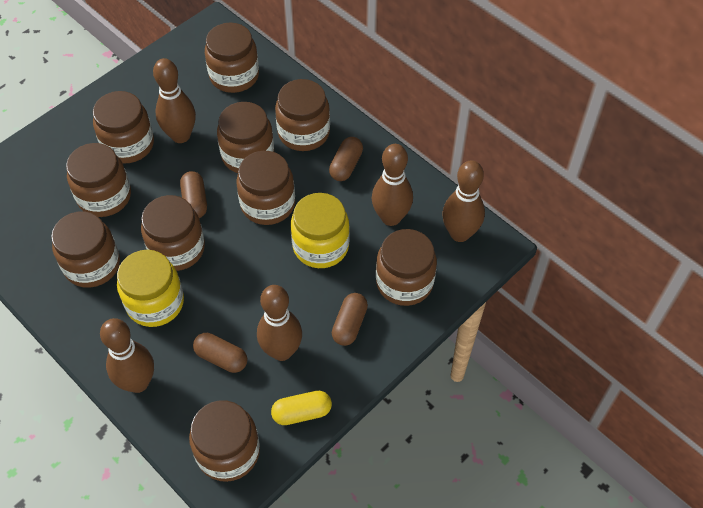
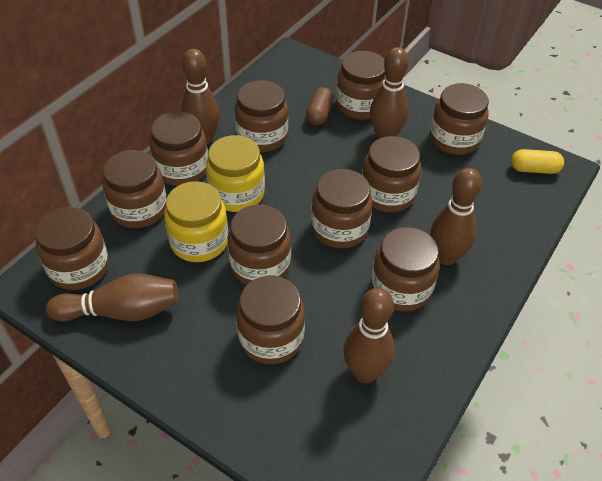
brown capsule: 4 -> 1
brown jar: 10 -> 11

